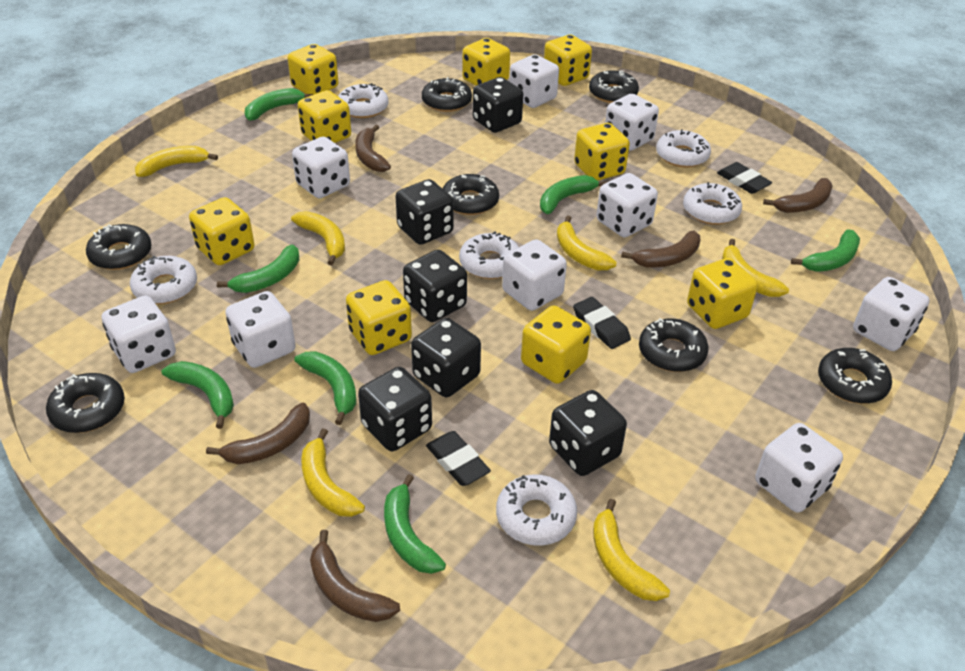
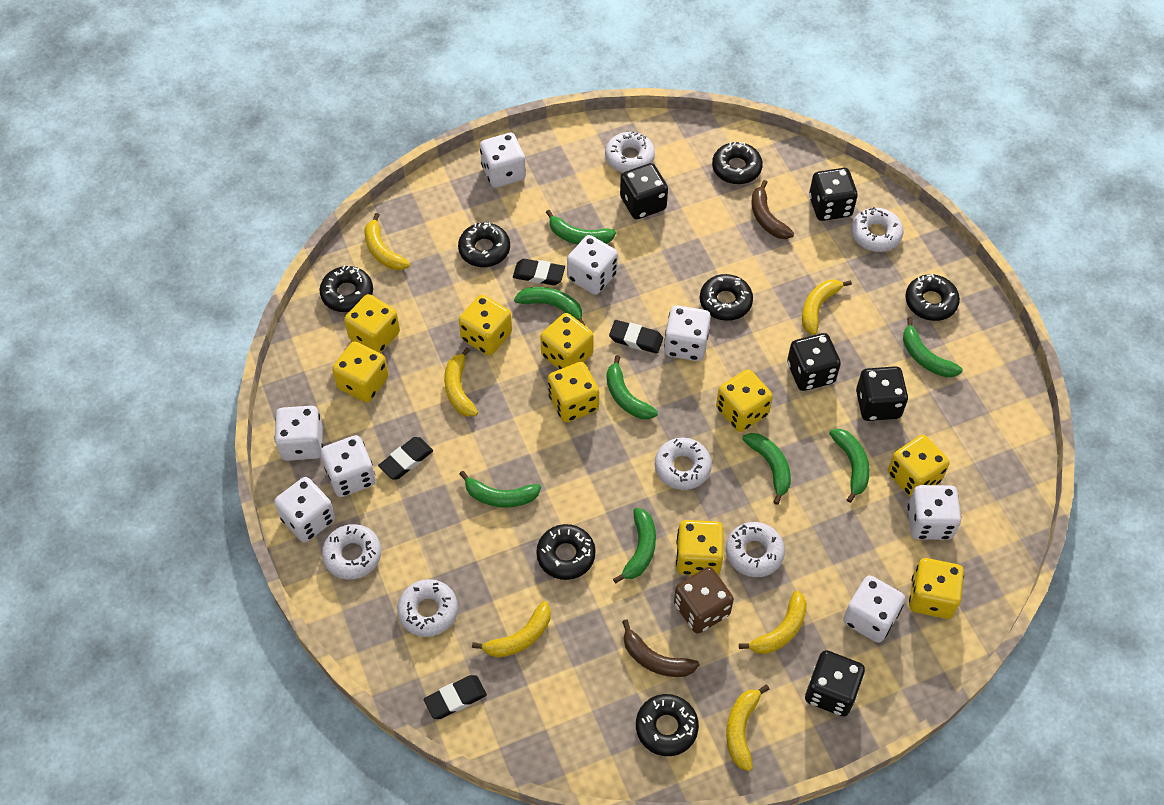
black dice: 6 -> 5
black eraser: 3 -> 4
brown banana: 5 -> 2
brown dice: 0 -> 1
green banana: 7 -> 8
white dice: 9 -> 8

